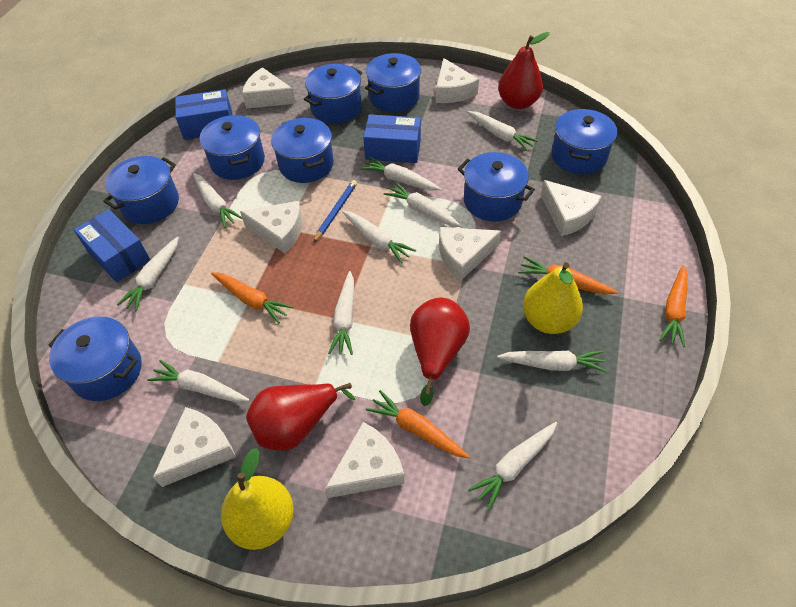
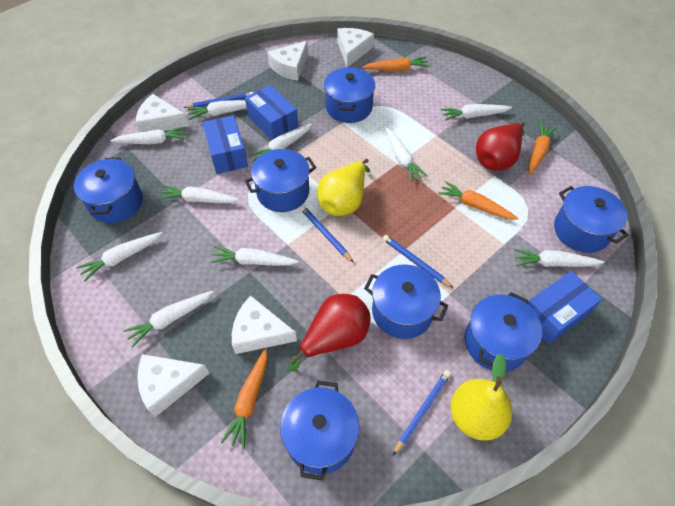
blue pencil: 1 -> 4
blue pot: 8 -> 7
red pear: 3 -> 2
white cheese: 7 -> 5

